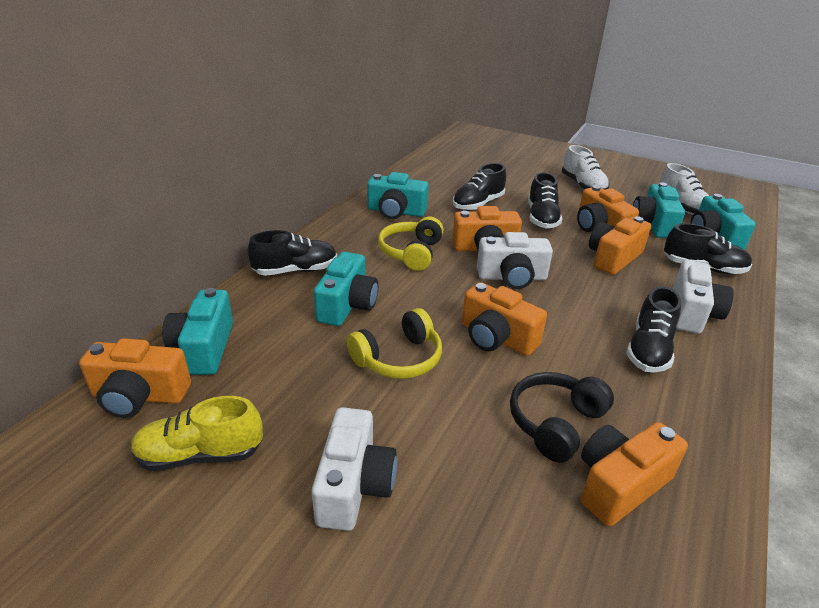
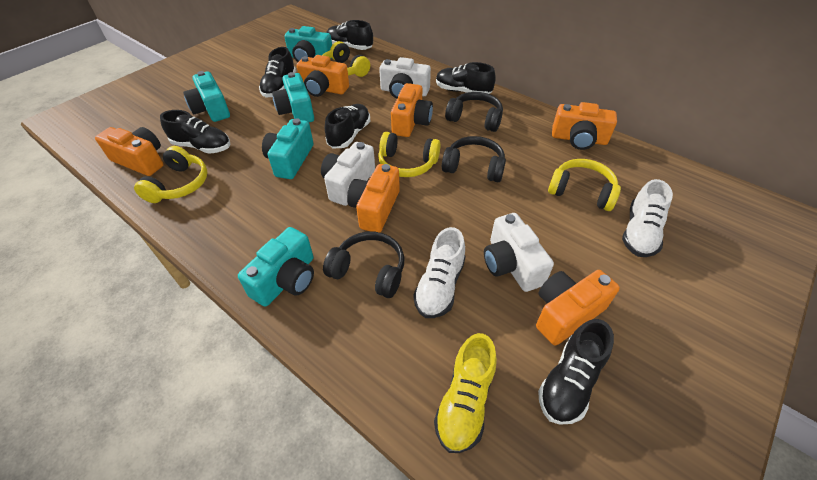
black headphones: 1 -> 3
black shoe: 5 -> 6
yellow headphones: 2 -> 4

